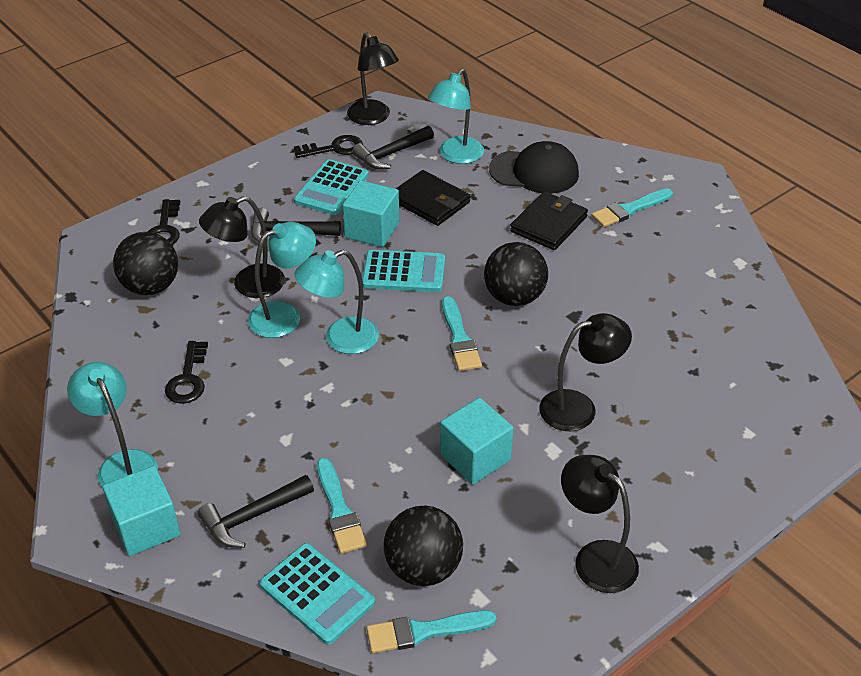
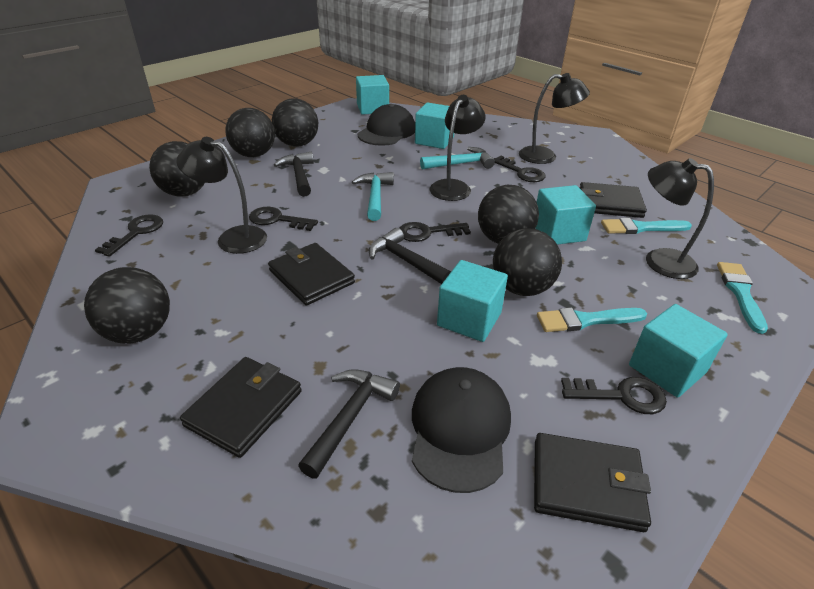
black ball: 3 -> 6
black cap: 1 -> 2
black key: 3 -> 5
black wallet: 2 -> 4
turquoise brush: 4 -> 3
turquoise calculator: 3 -> 0
turquoise cube: 3 -> 5
turquoise hammer: 0 -> 2
turquoise lamp: 4 -> 0

